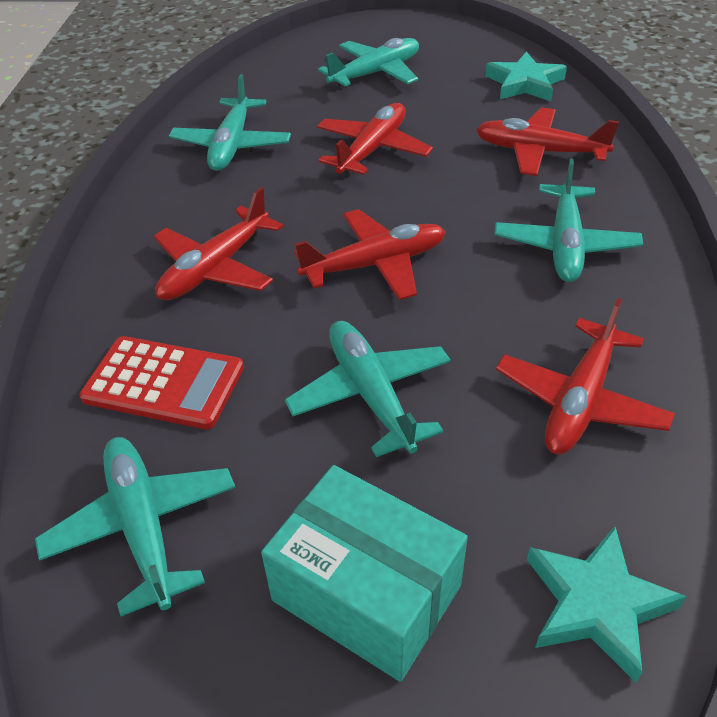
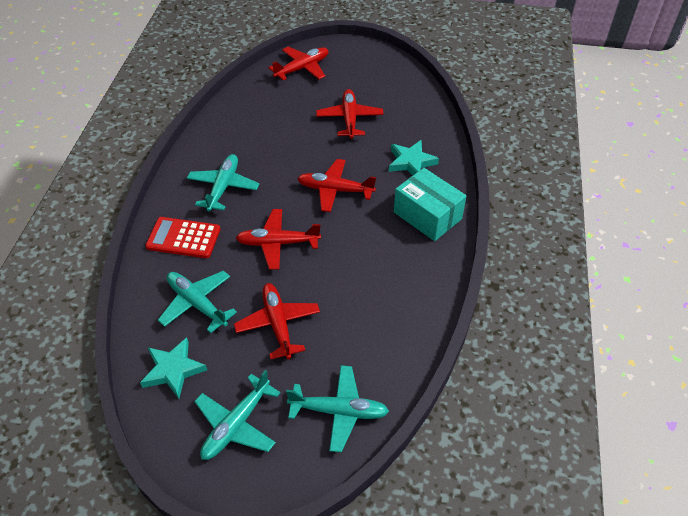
turquoise plane: 5 -> 4

